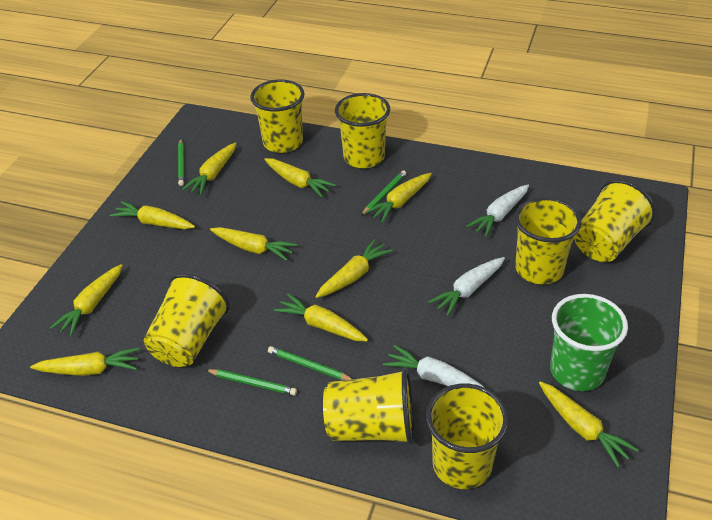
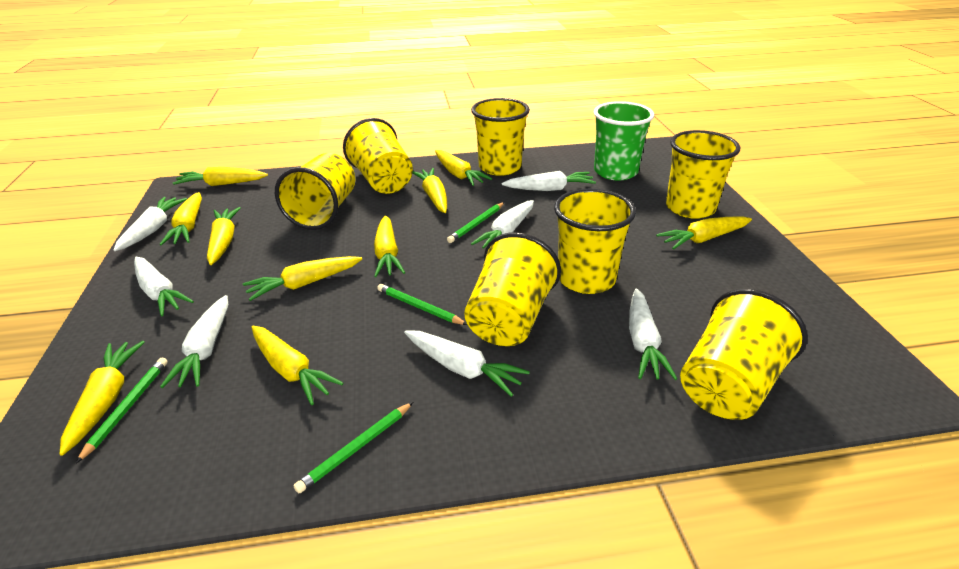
white carrot: 3 -> 7

